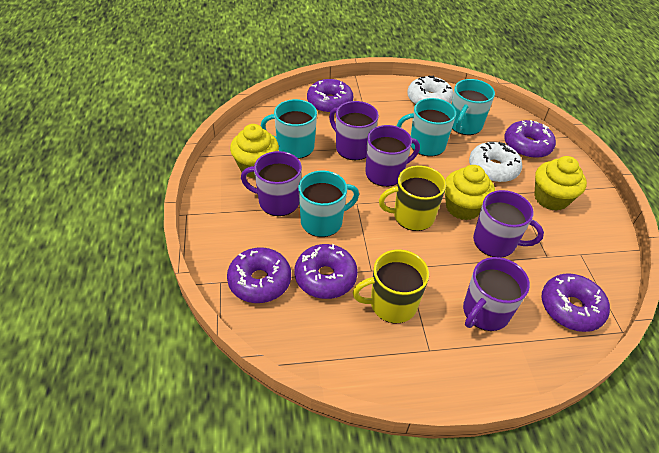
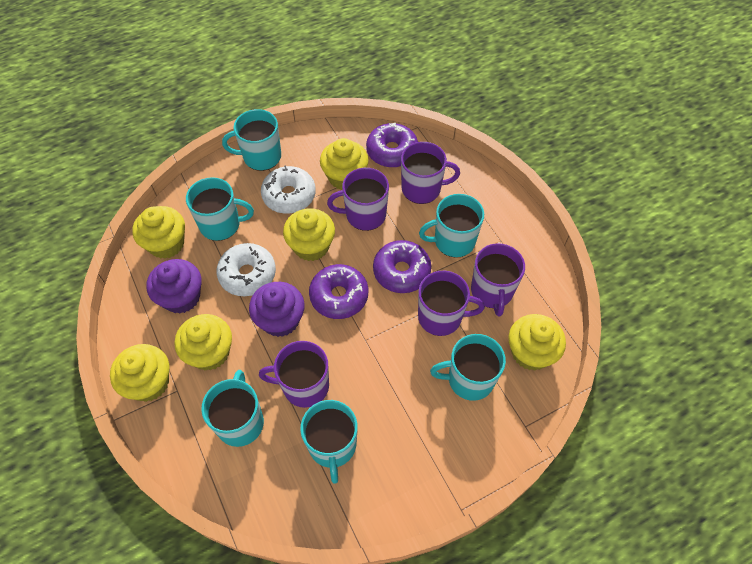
purple cupcake: 0 -> 2
purple donut: 5 -> 3
turquoise mug: 4 -> 6
yellow cupcake: 3 -> 6
yellow mug: 2 -> 0

